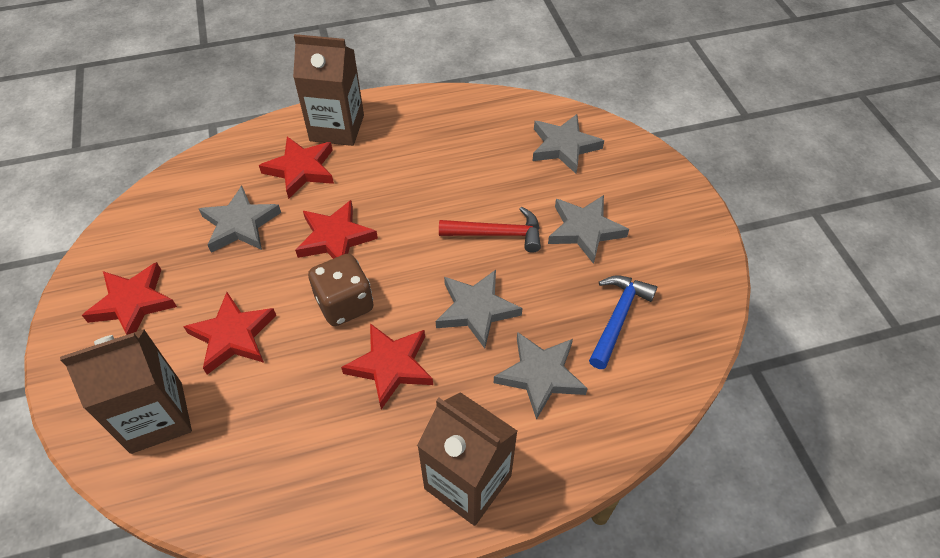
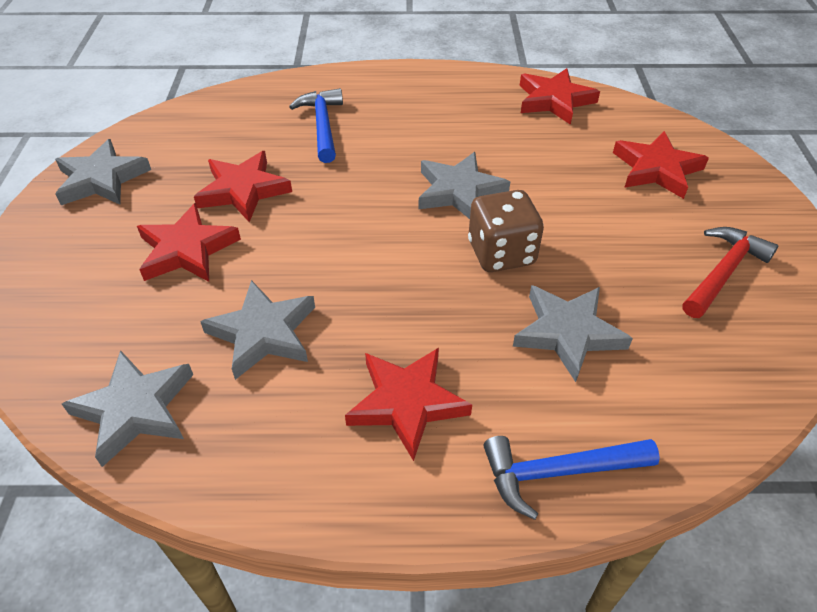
blue hammer: 1 -> 2
brown carton: 3 -> 0

